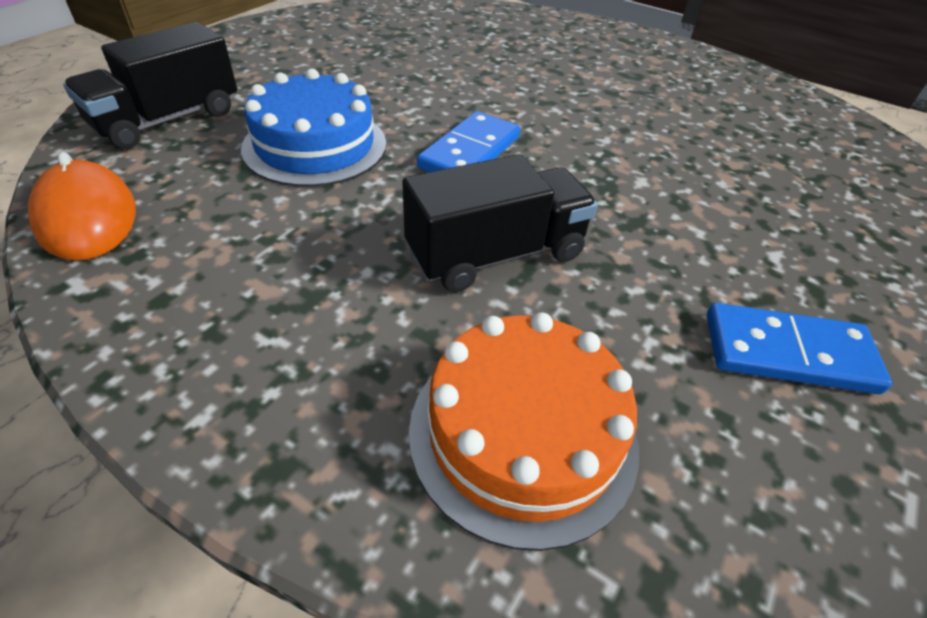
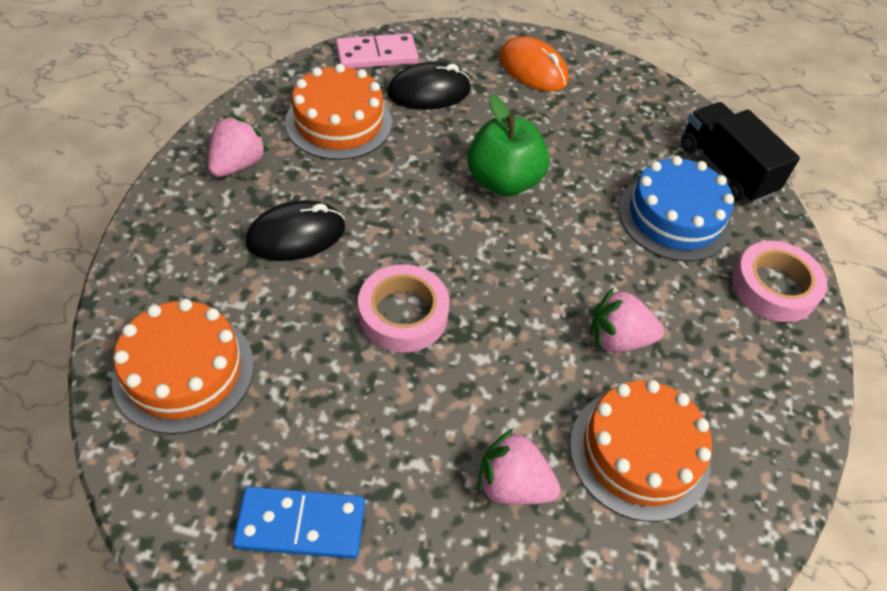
black mouse: 0 -> 2
black truck: 2 -> 1
blue domino: 2 -> 1
green apple: 0 -> 1
orange cake: 1 -> 3
pink domino: 0 -> 1
pink strawberry: 0 -> 3
pink tape: 0 -> 2

